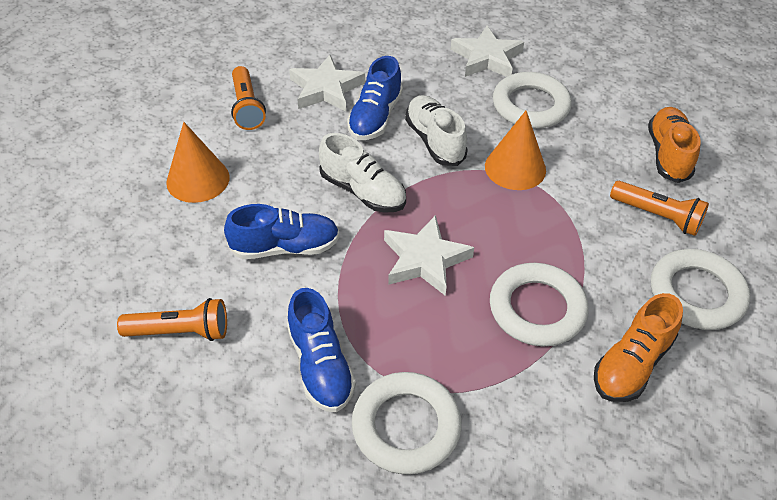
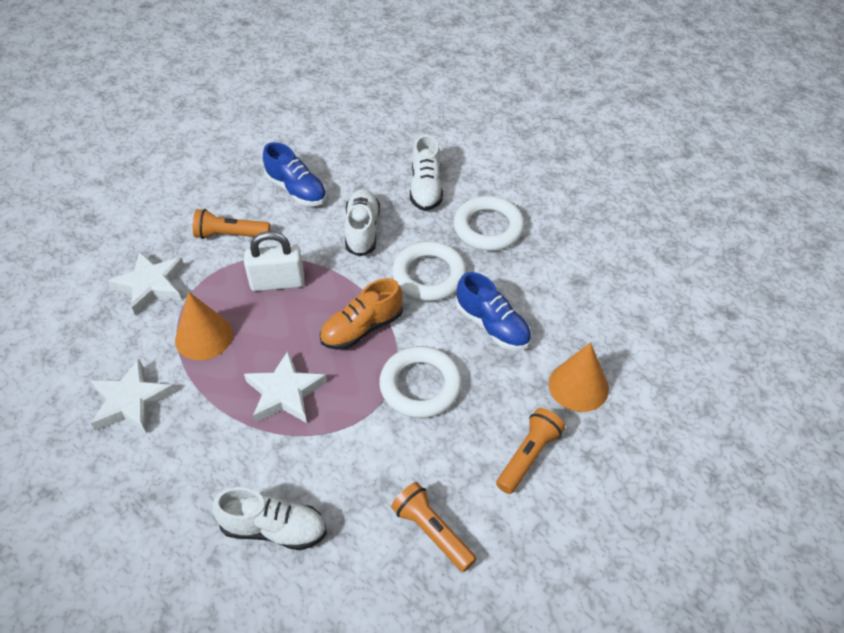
blue shoe: 3 -> 2
orange shoe: 2 -> 1
white padlock: 0 -> 1
white ring: 4 -> 3
white shoe: 2 -> 3

